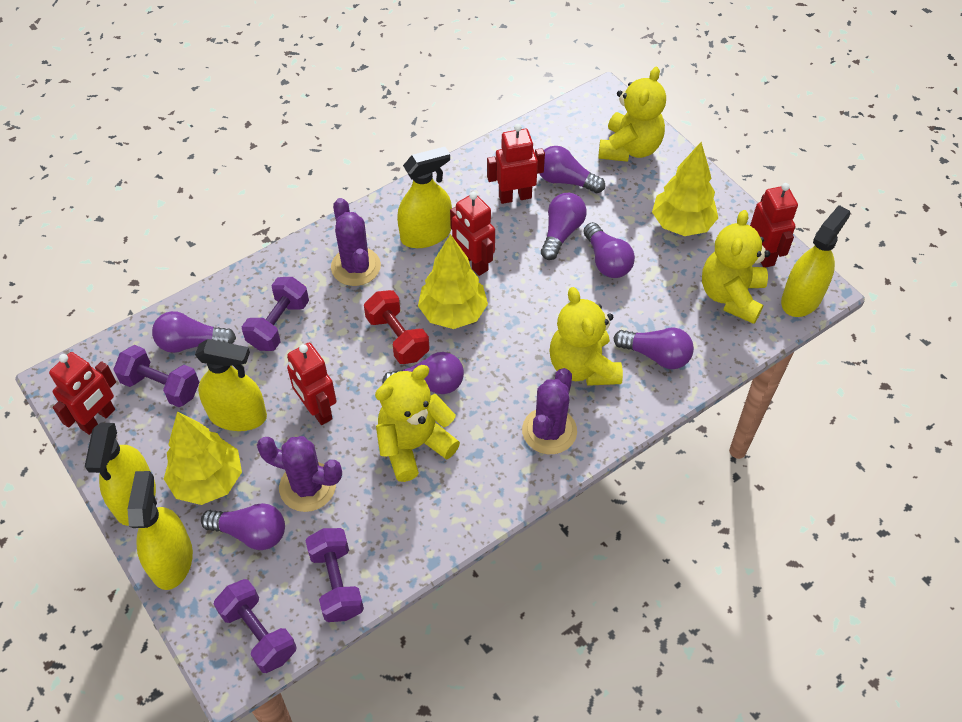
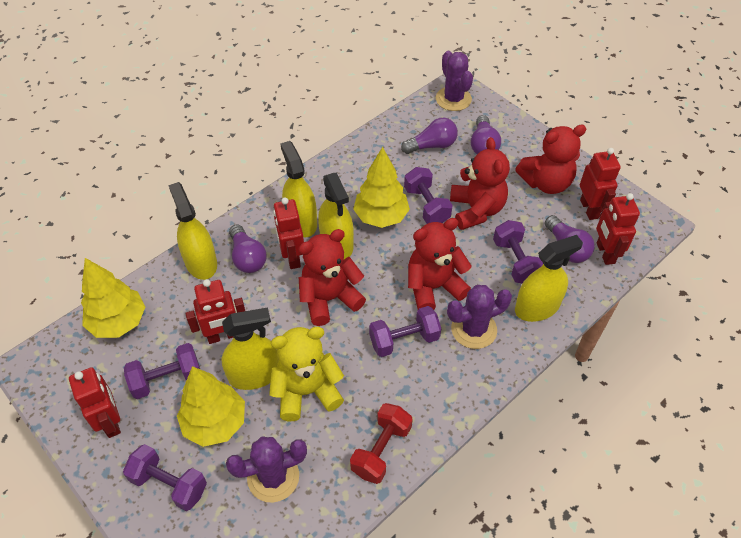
purple dumbbell: 4 -> 5
purple light bulb: 7 -> 4
red teddy bear: 0 -> 4
yellow teddy bear: 4 -> 1

